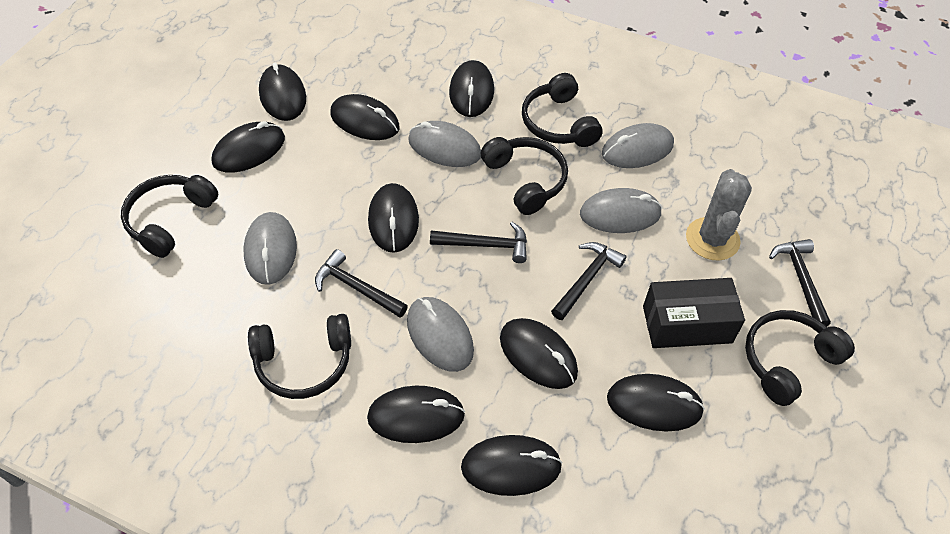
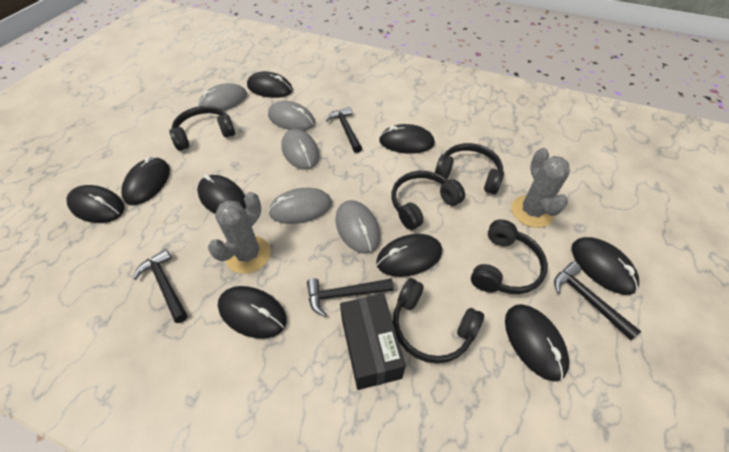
grey cactus: 1 -> 2

